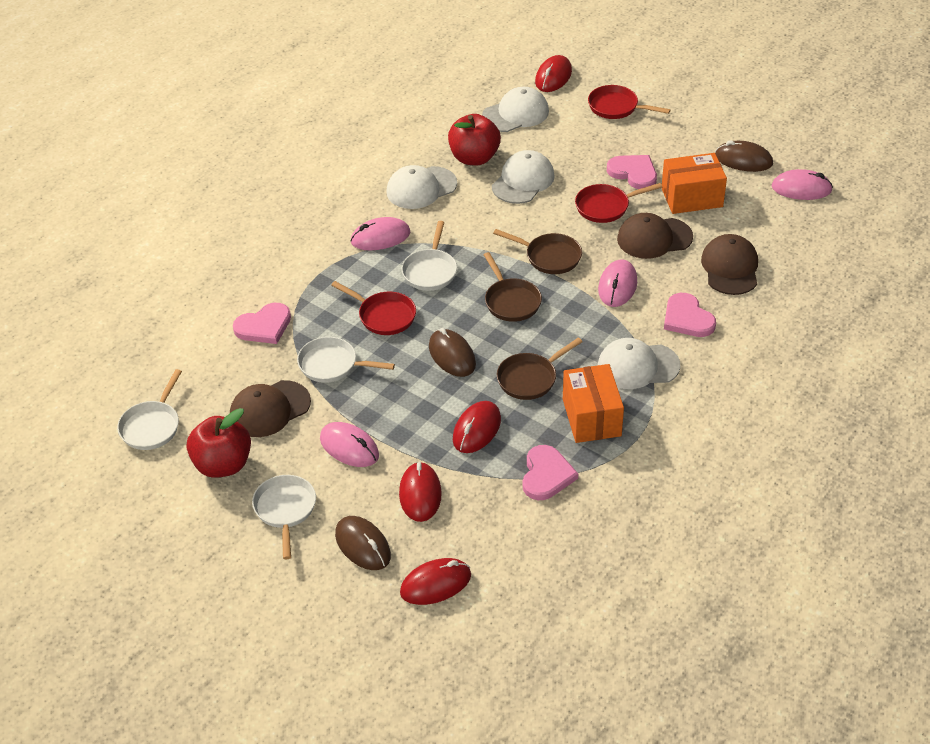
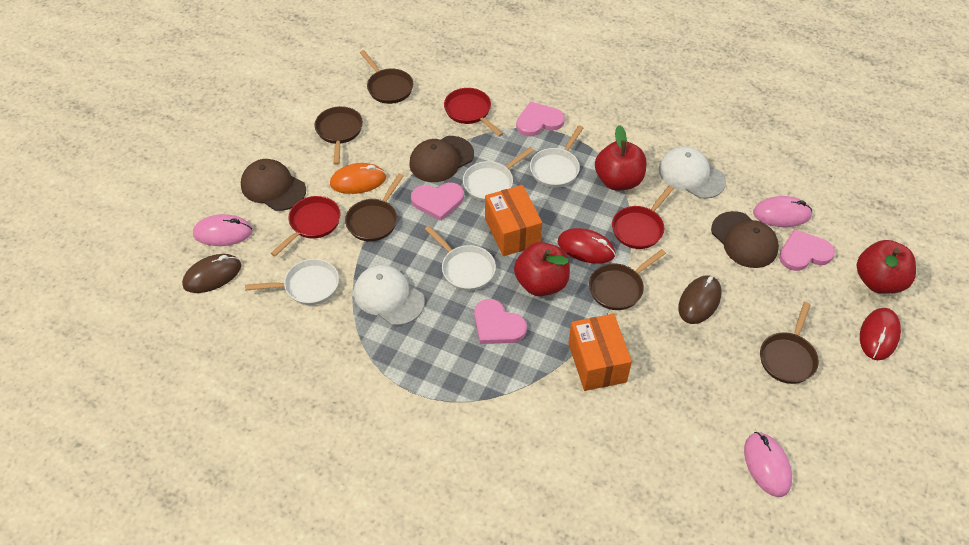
brown mouse: 3 -> 2
brown pan: 3 -> 5
orange mouse: 0 -> 1
pink mouse: 4 -> 3
red apple: 2 -> 3
red mouse: 4 -> 2
white cap: 4 -> 2

